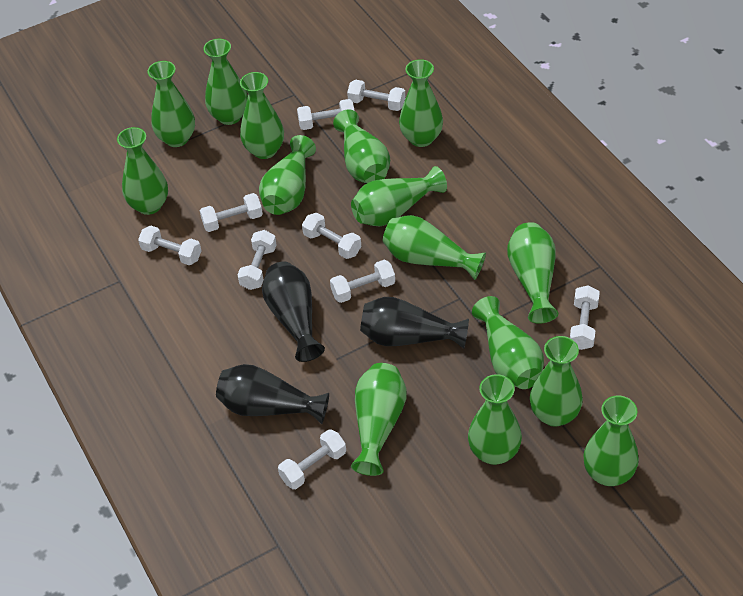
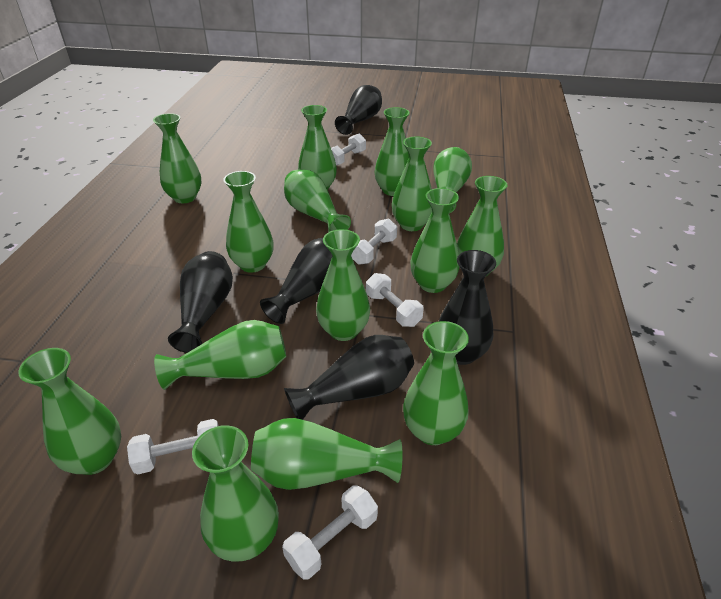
black vase: 3 -> 5
white dumbbell: 9 -> 5

